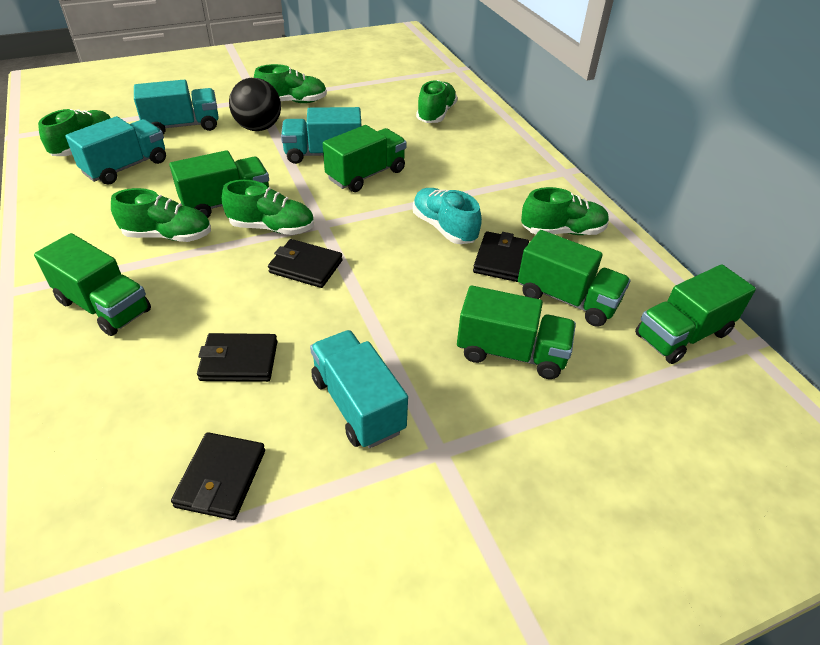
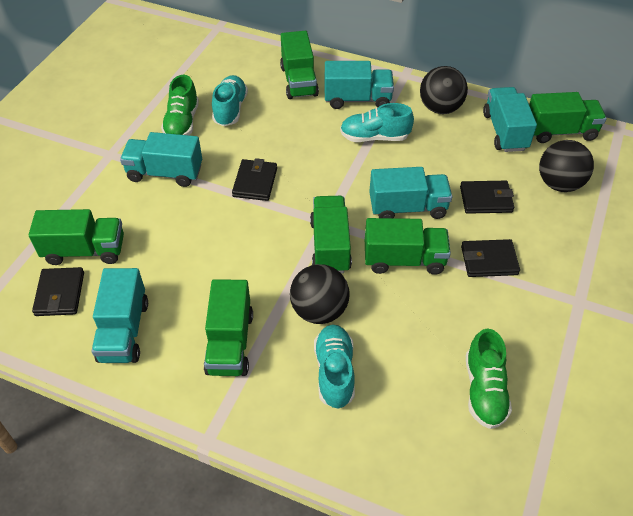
black ball: 1 -> 3
green shoe: 6 -> 2
turquoise shoe: 1 -> 3
turquoise truck: 4 -> 5

